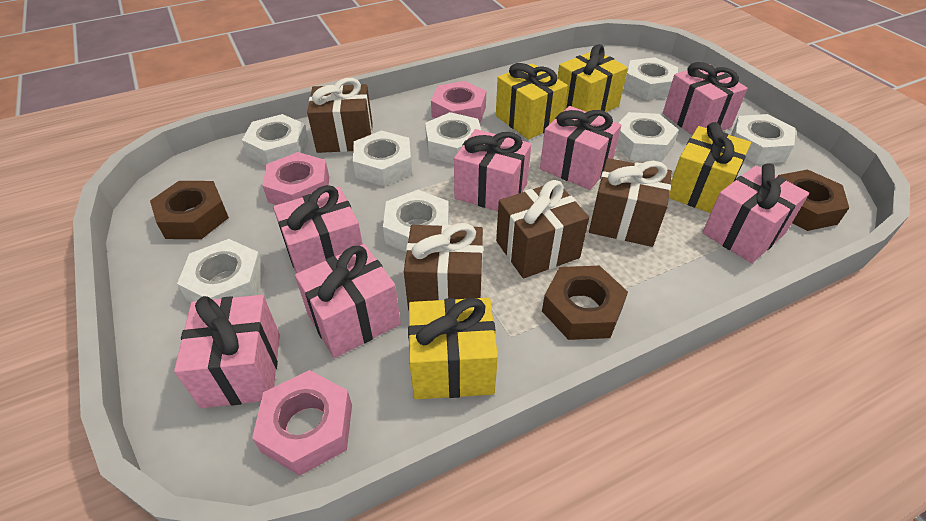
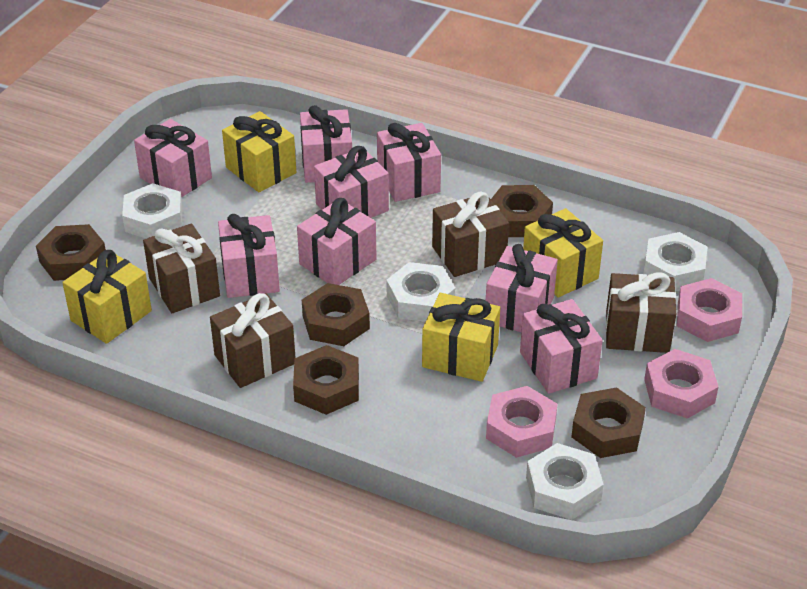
brown nut: 3 -> 5
pink gift: 7 -> 8
white nut: 8 -> 4

